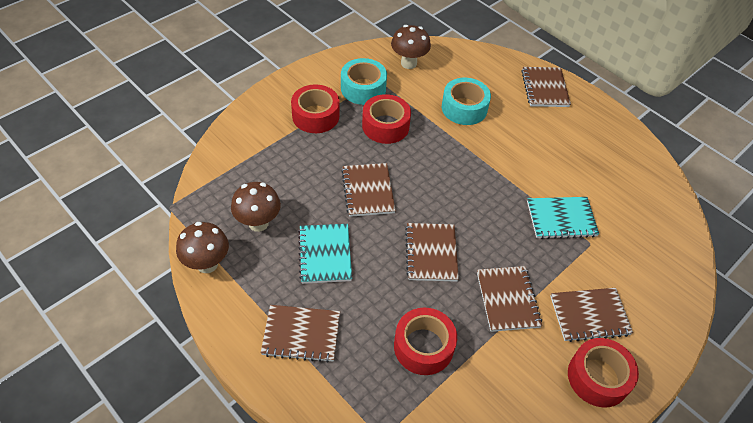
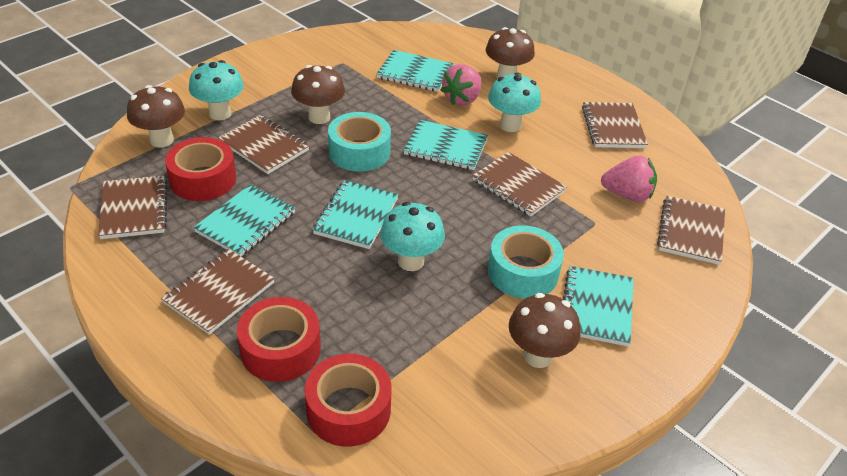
brown mushroom: 3 -> 4
pink strawberry: 0 -> 2
red tape: 4 -> 3
turquoise mushroom: 0 -> 3
turquoise notebook: 2 -> 5

